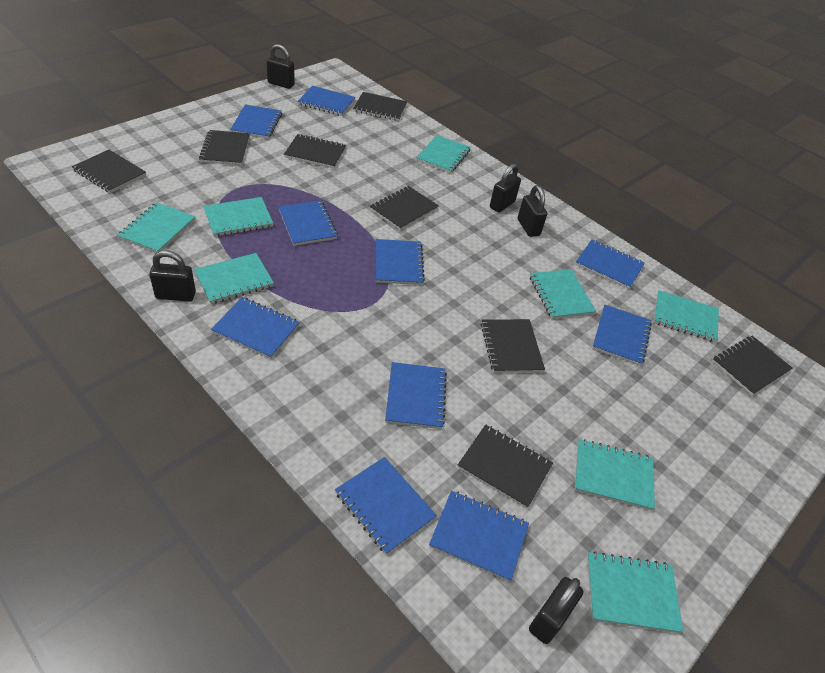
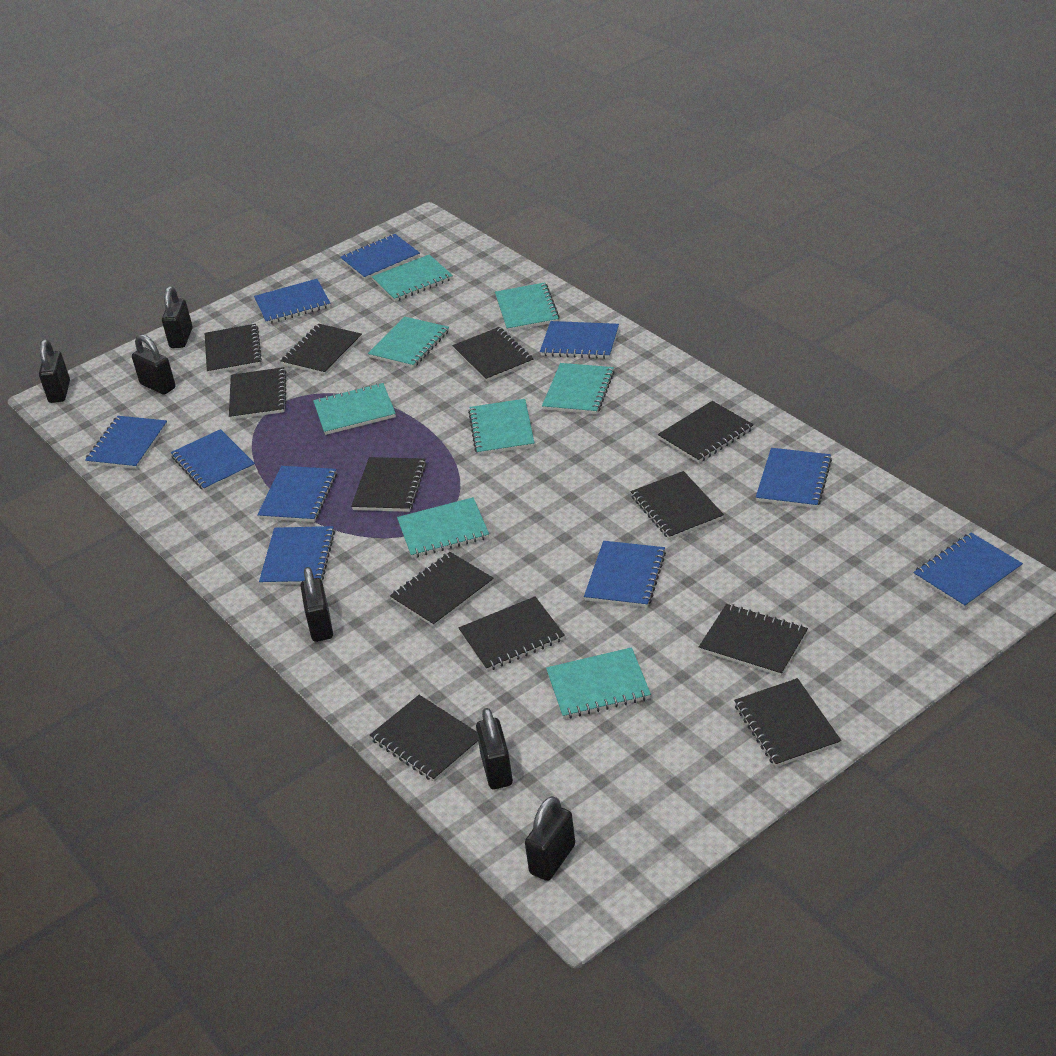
black notebook: 8 -> 12
black padlock: 5 -> 6

